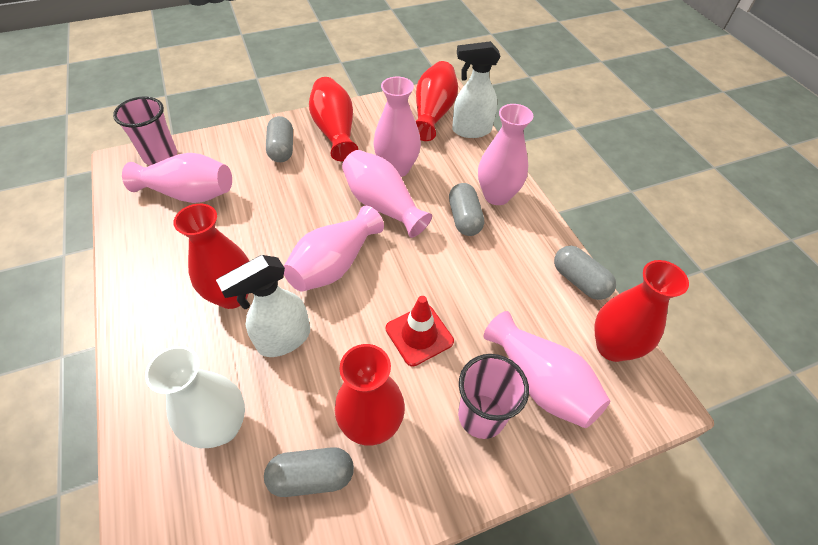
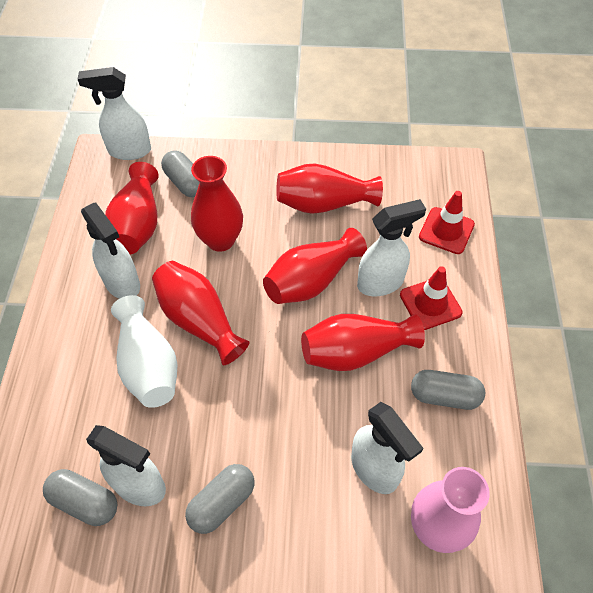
pink cup: 2 -> 0
pink vase: 6 -> 1
red traffic cone: 1 -> 2
red vase: 5 -> 6
white spray bottle: 2 -> 5

